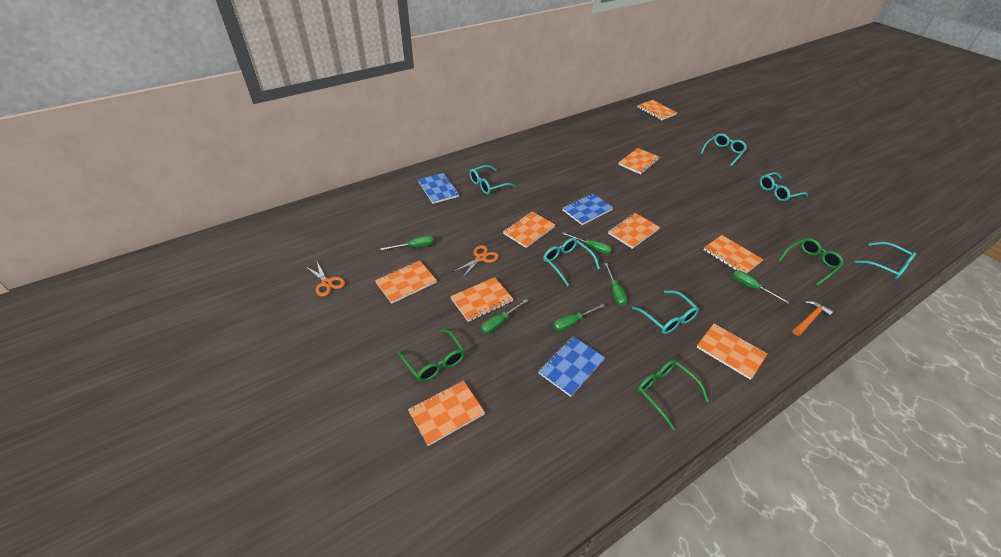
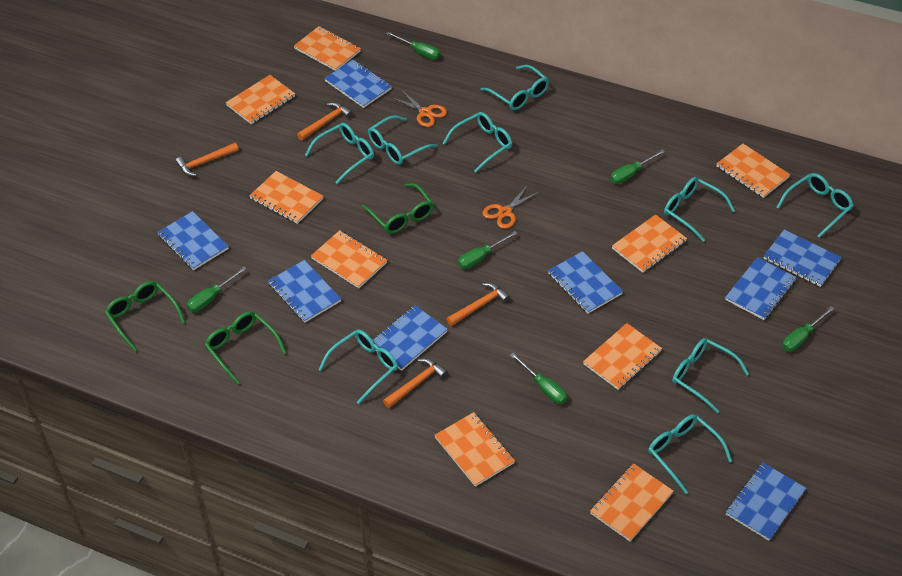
blue notebook: 3 -> 8
orange hammer: 1 -> 4
turquoise glasses: 6 -> 9

